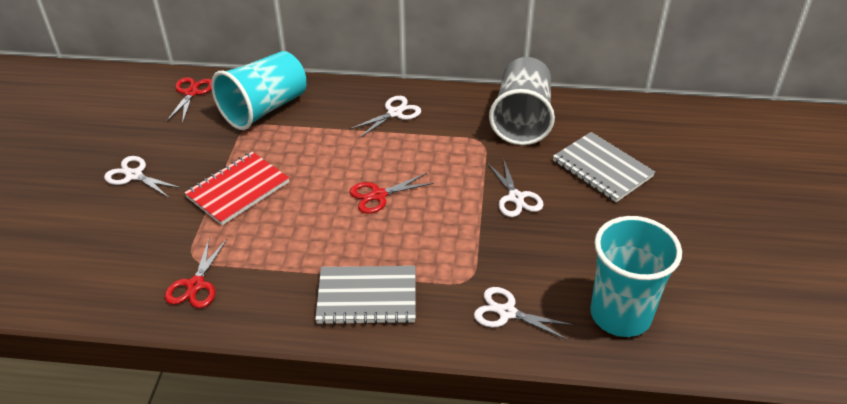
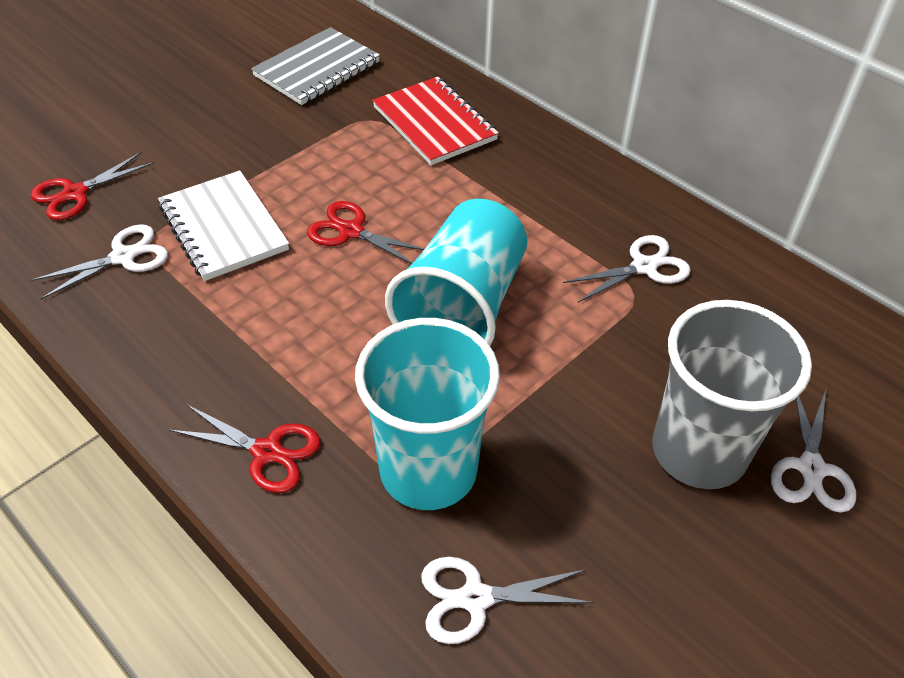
grey notebook: 2 -> 1
white notebook: 0 -> 1

